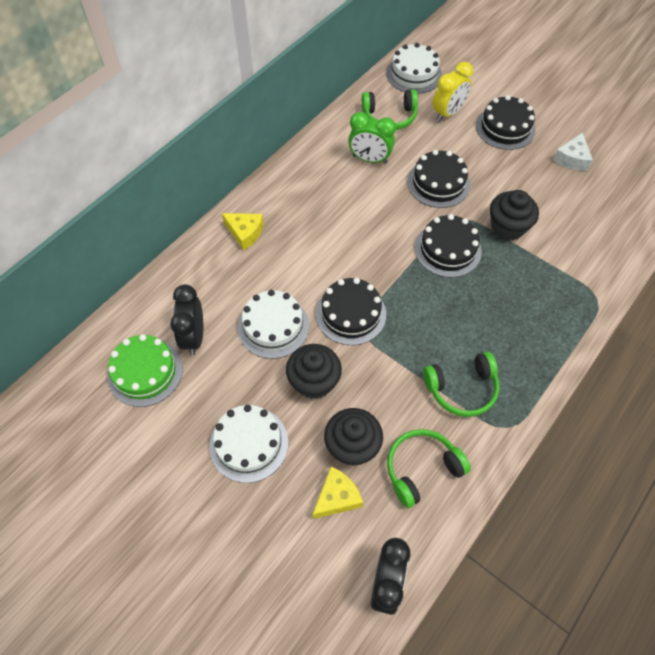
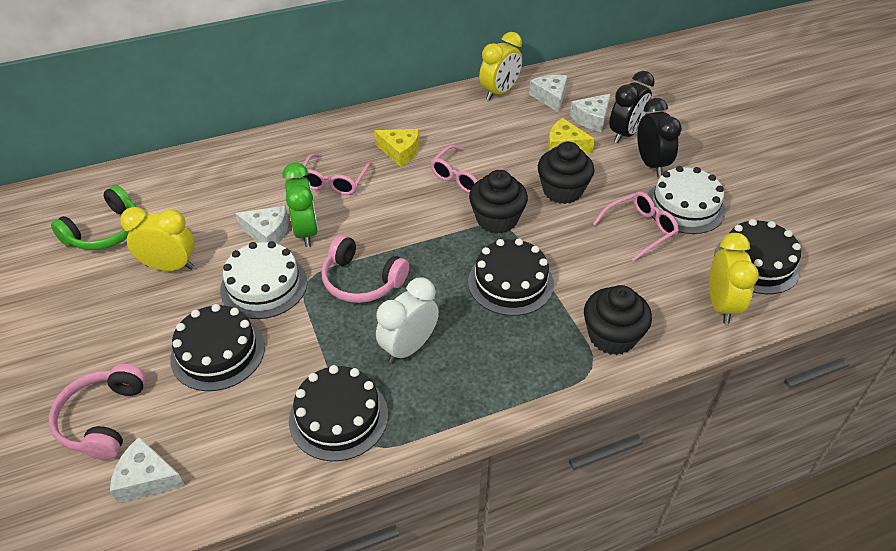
green cake: 1 -> 0
green headphones: 3 -> 1
pink glasses: 0 -> 3
pink headphones: 0 -> 2
white cake: 3 -> 2
white cheese: 1 -> 4
white clock: 0 -> 1
yellow clock: 1 -> 3

